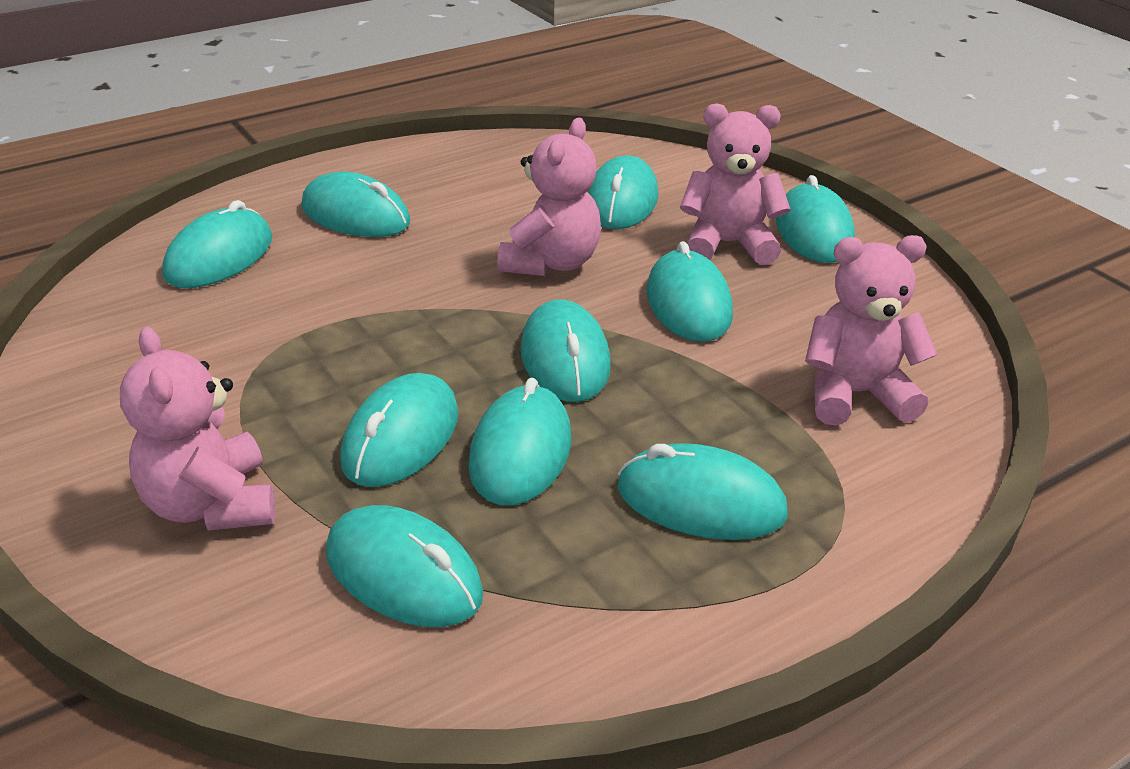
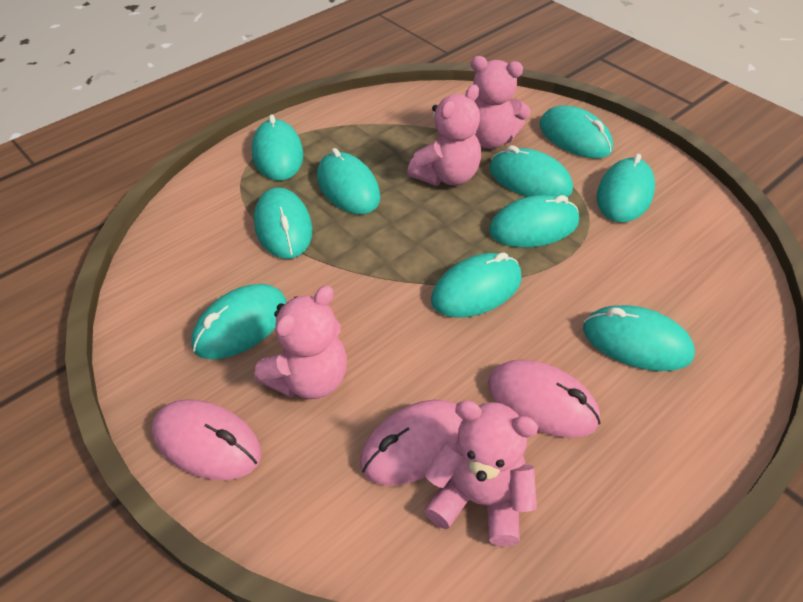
pink mouse: 0 -> 3

